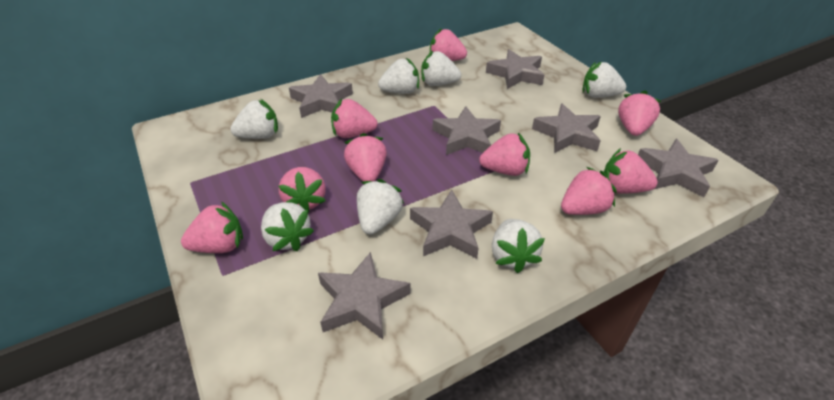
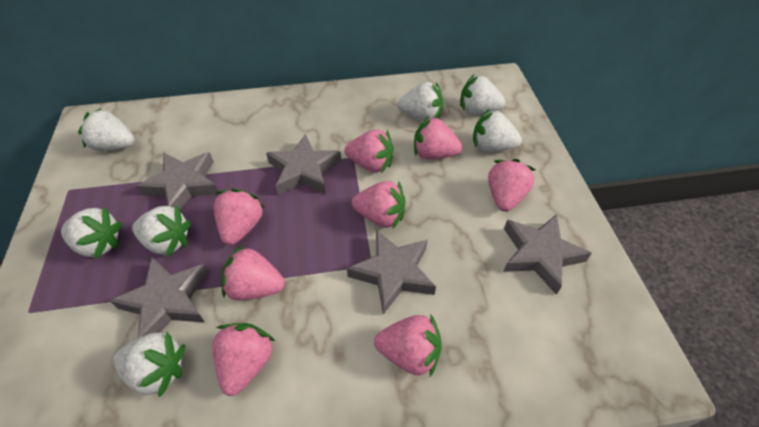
grey star: 7 -> 5
pink strawberry: 9 -> 8

